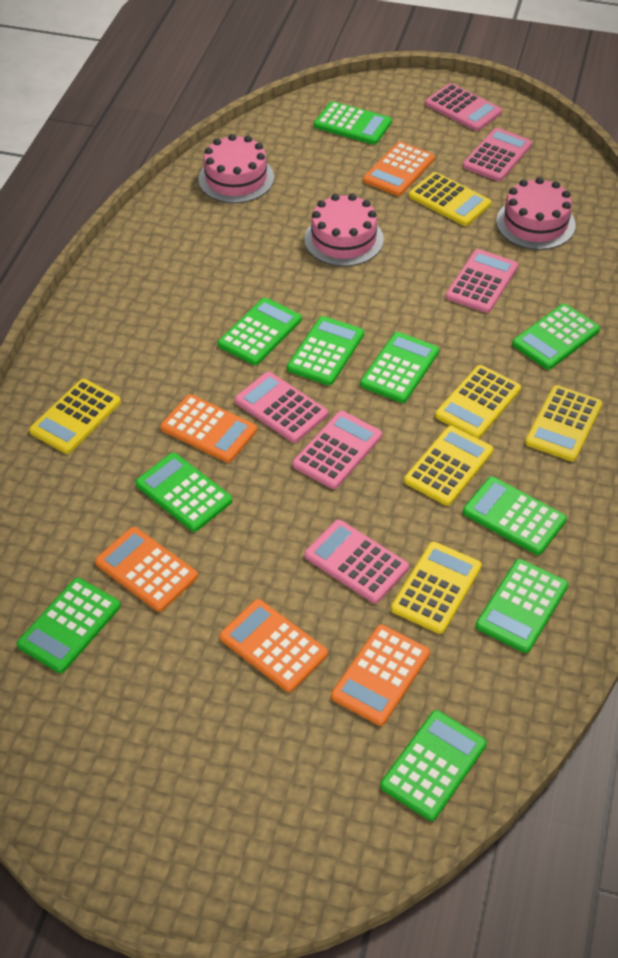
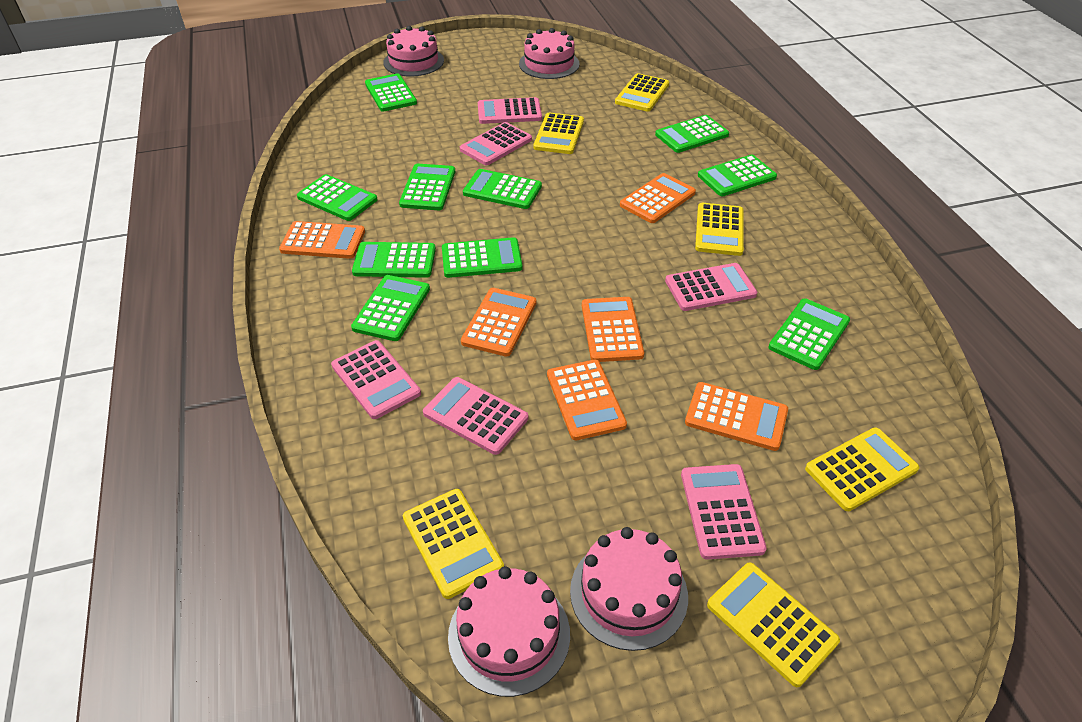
orange calculator: 5 -> 6
pink cake: 3 -> 4

